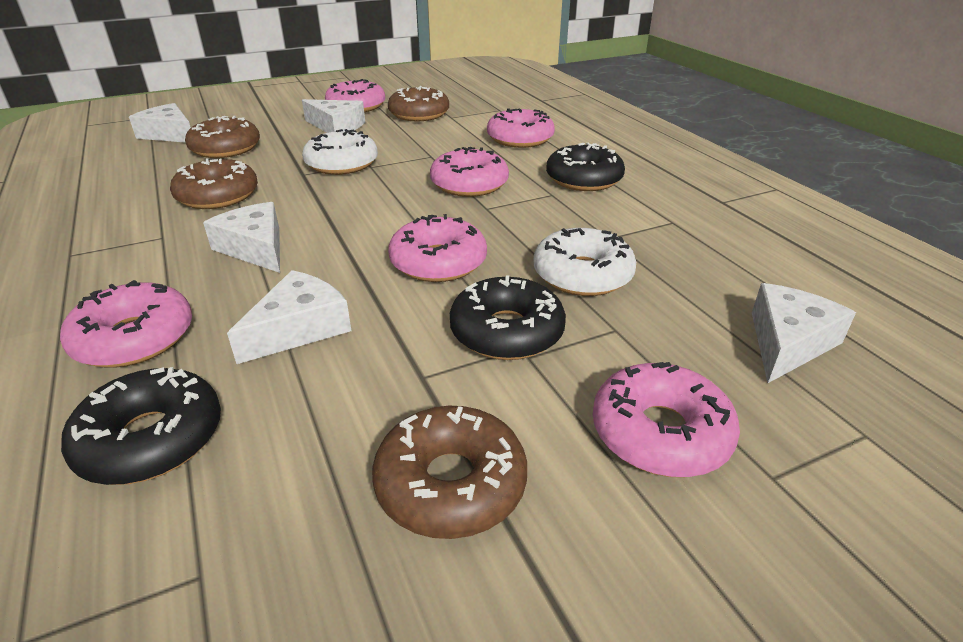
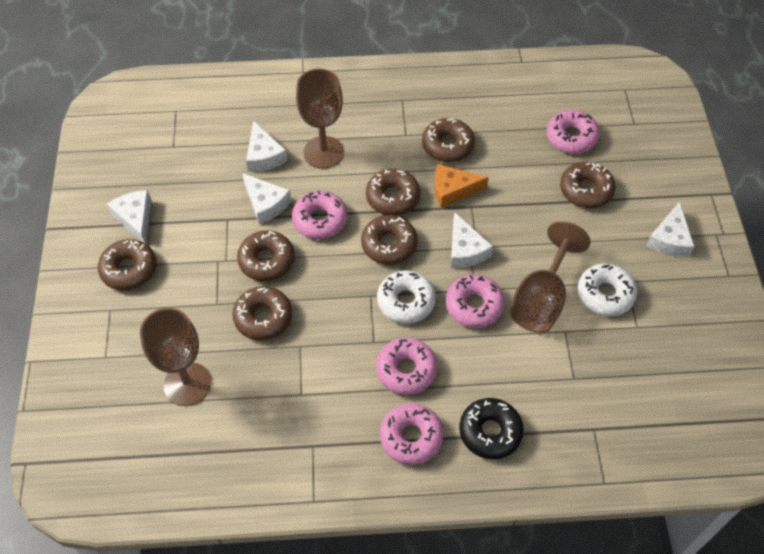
black donut: 3 -> 1
brown donut: 4 -> 7
brown goblet: 0 -> 3
orange cheese: 0 -> 1
pink donut: 6 -> 5

